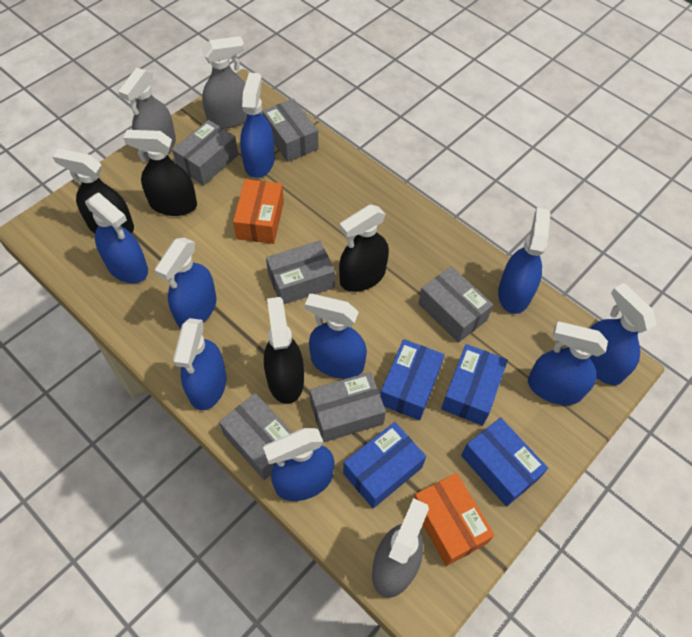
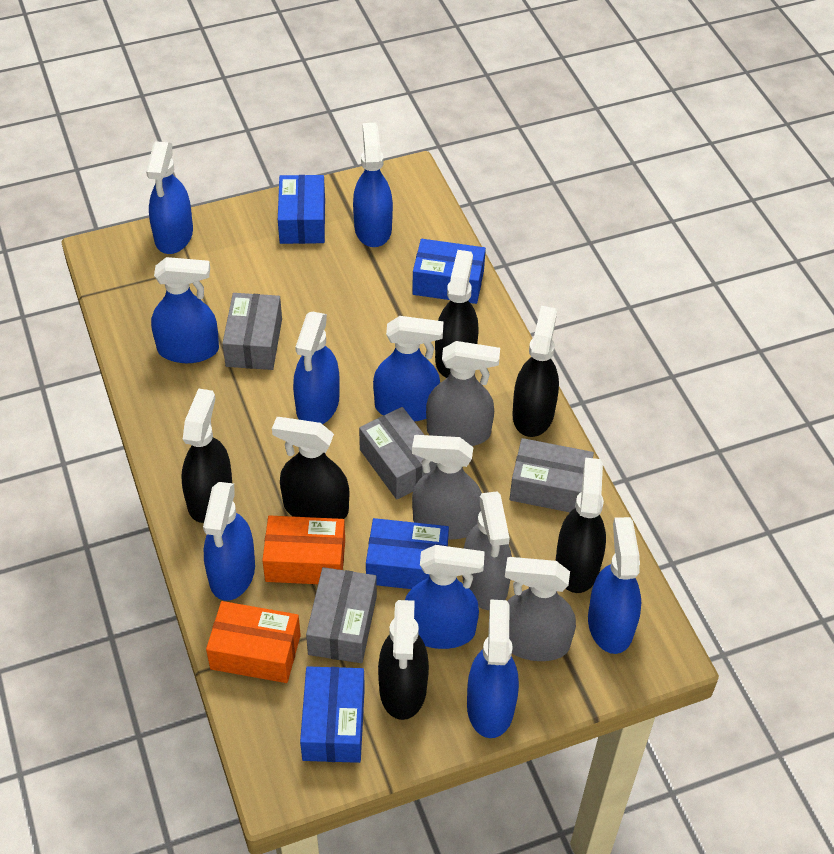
black spray bottle: 4 -> 6
grey box: 6 -> 4
grey spray bottle: 3 -> 4

